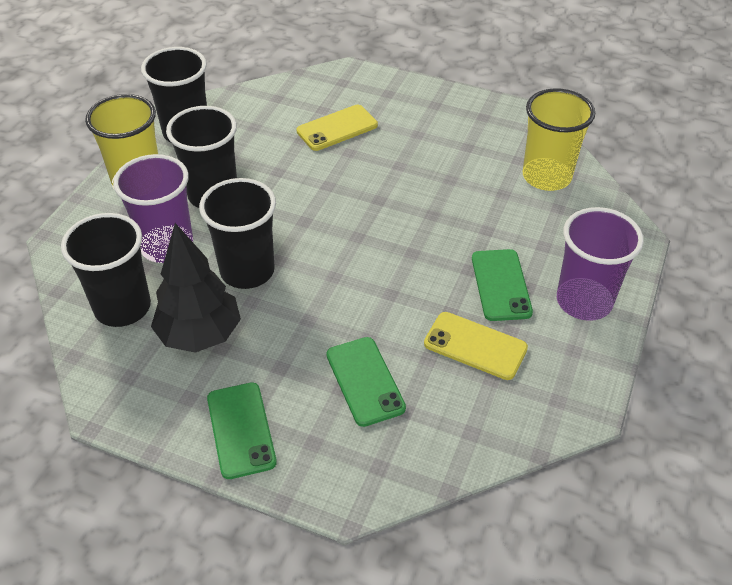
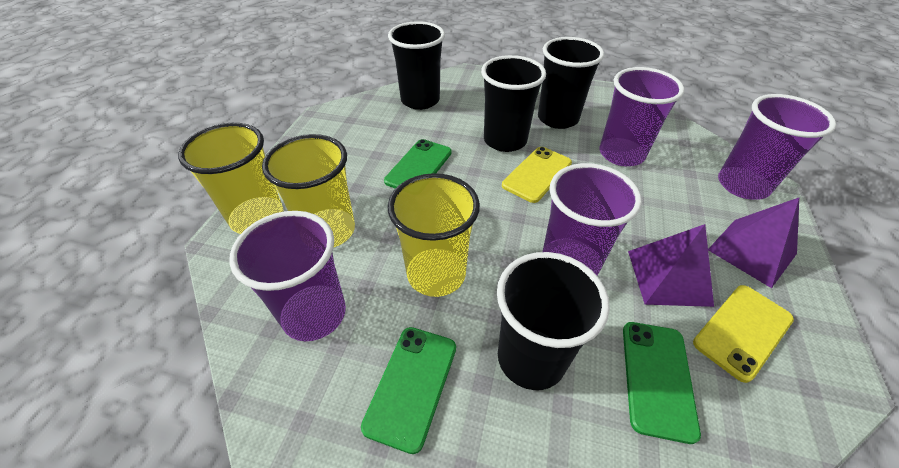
black tree: 1 -> 0
purple cup: 2 -> 4
purple pyramid: 0 -> 2
yellow cup: 2 -> 3

